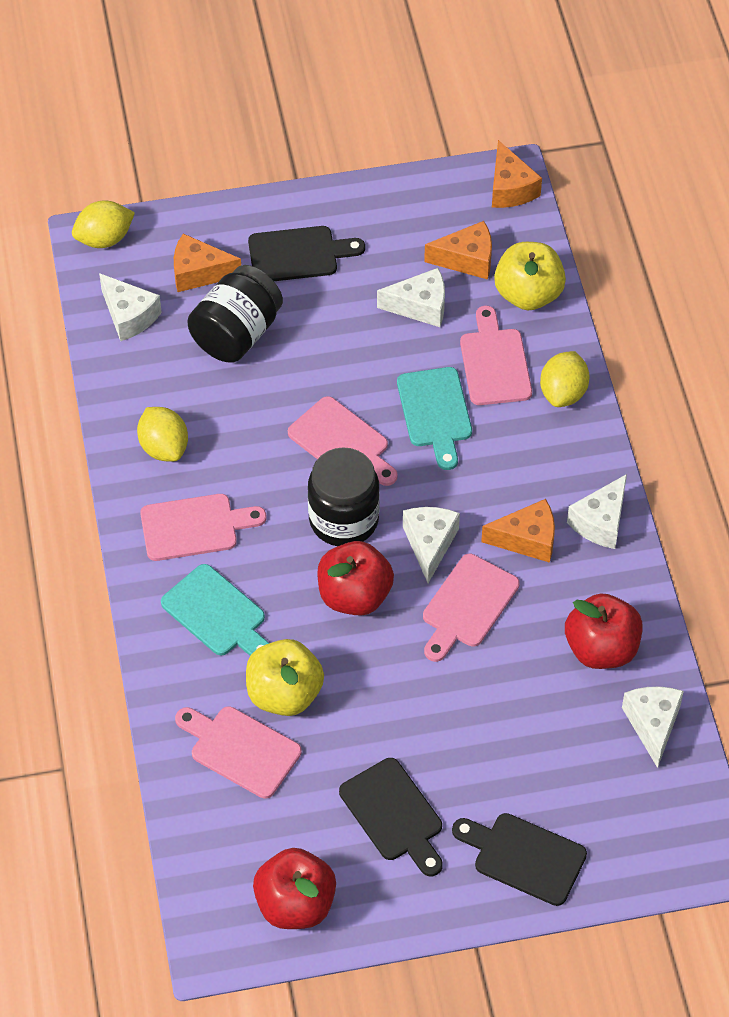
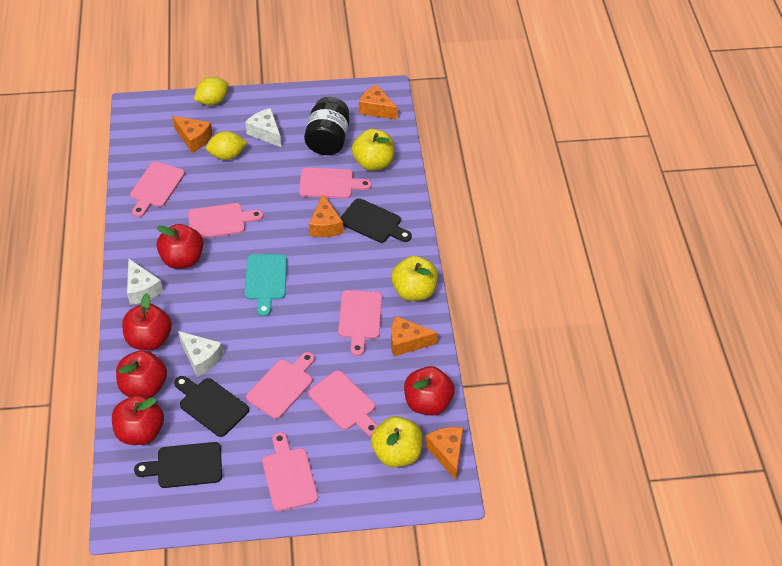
black jar: 2 -> 1
orange cheese: 4 -> 5
pink cutting board: 5 -> 7
red apple: 3 -> 5
turquoise cutting board: 2 -> 1
white cheese: 5 -> 3
yellow apple: 2 -> 3
yellow lemon: 3 -> 2

